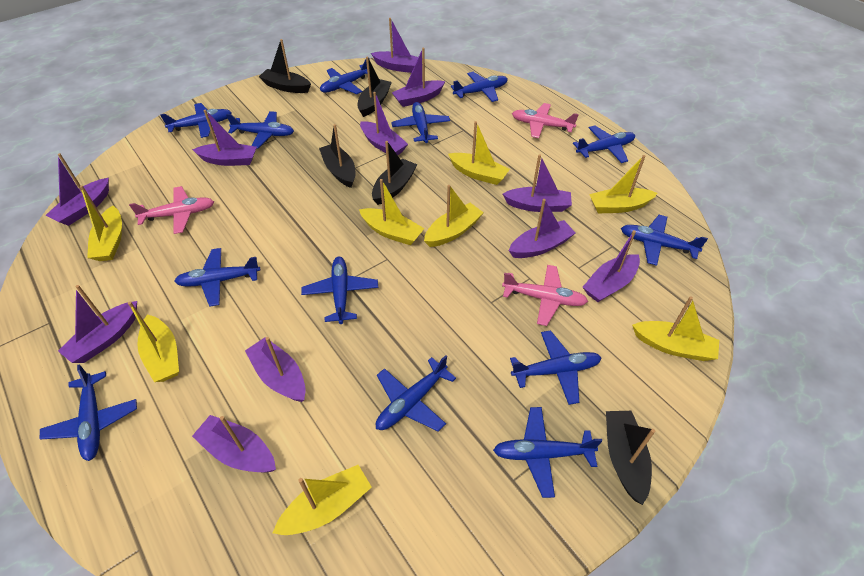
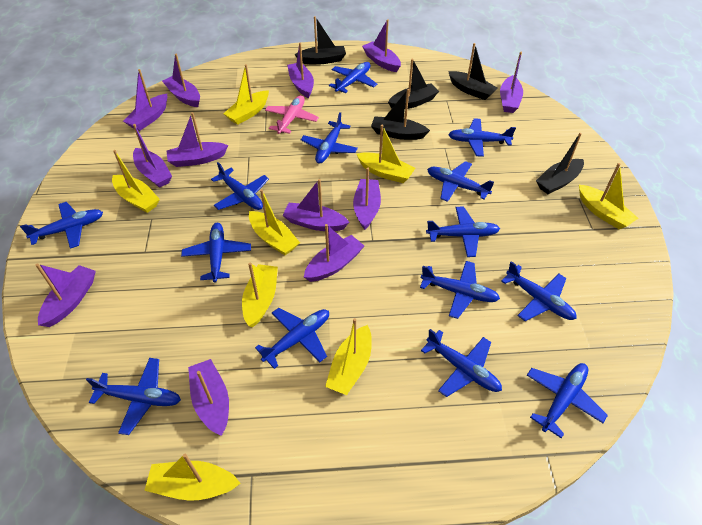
blue plane: 13 -> 14
pink plane: 3 -> 1
purple boat: 11 -> 12

